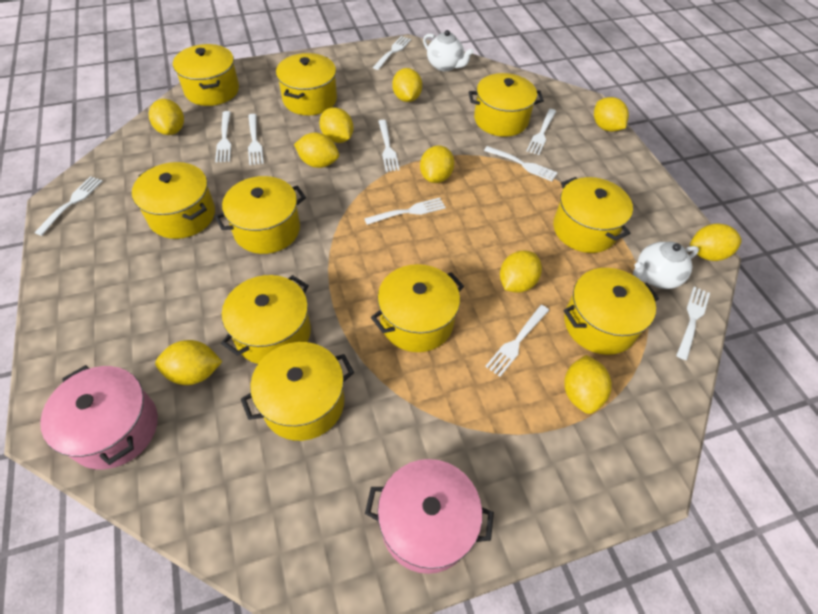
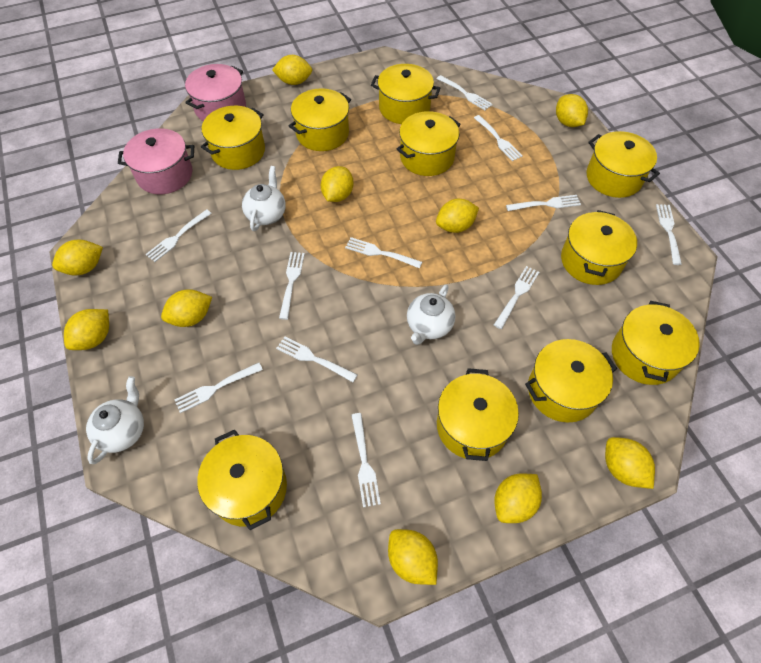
white fork: 10 -> 11
white teapot: 2 -> 3

